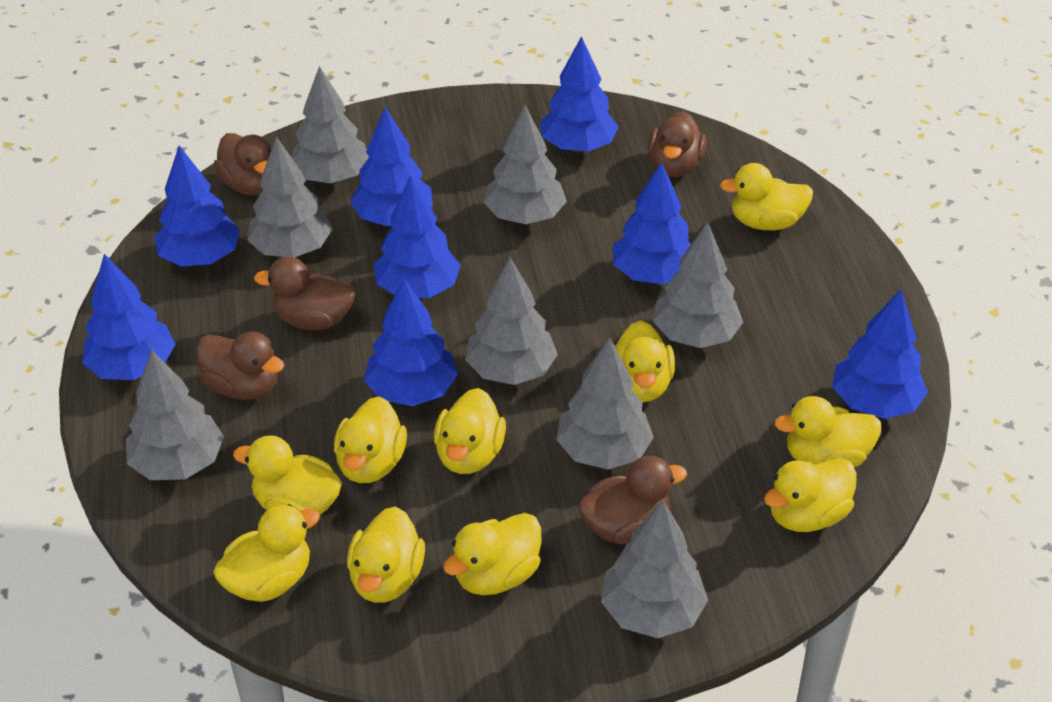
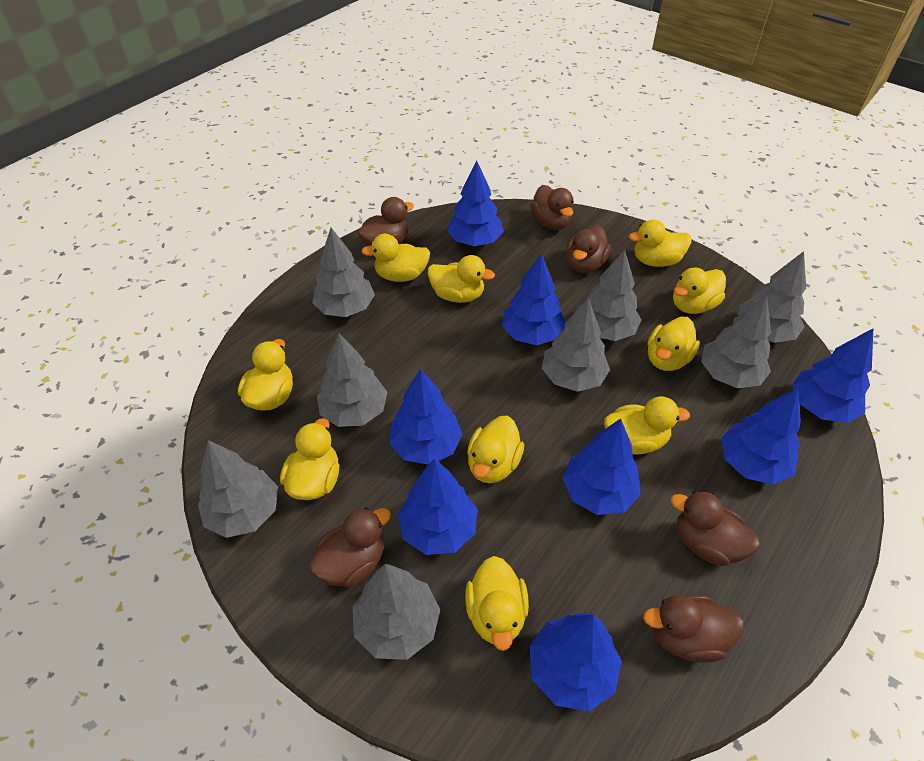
brown duck: 5 -> 6

